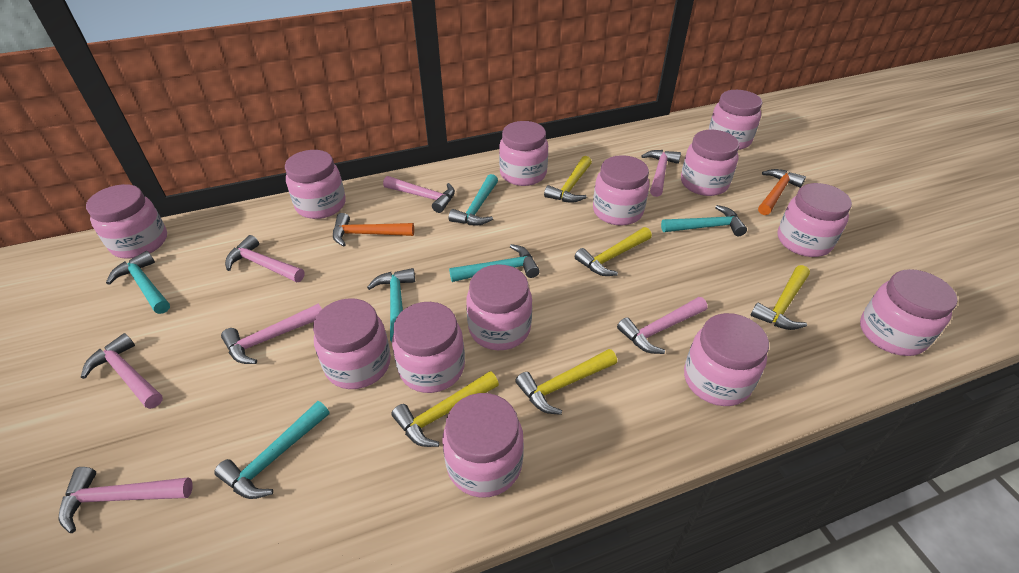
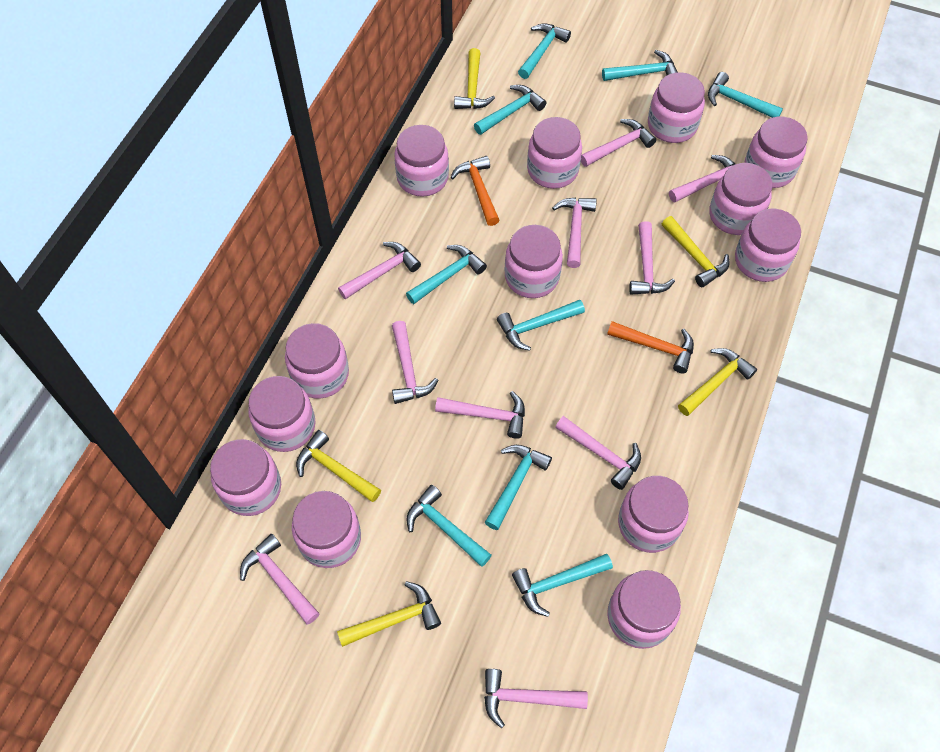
pink hammer: 7 -> 10
turquoise hammer: 6 -> 9

